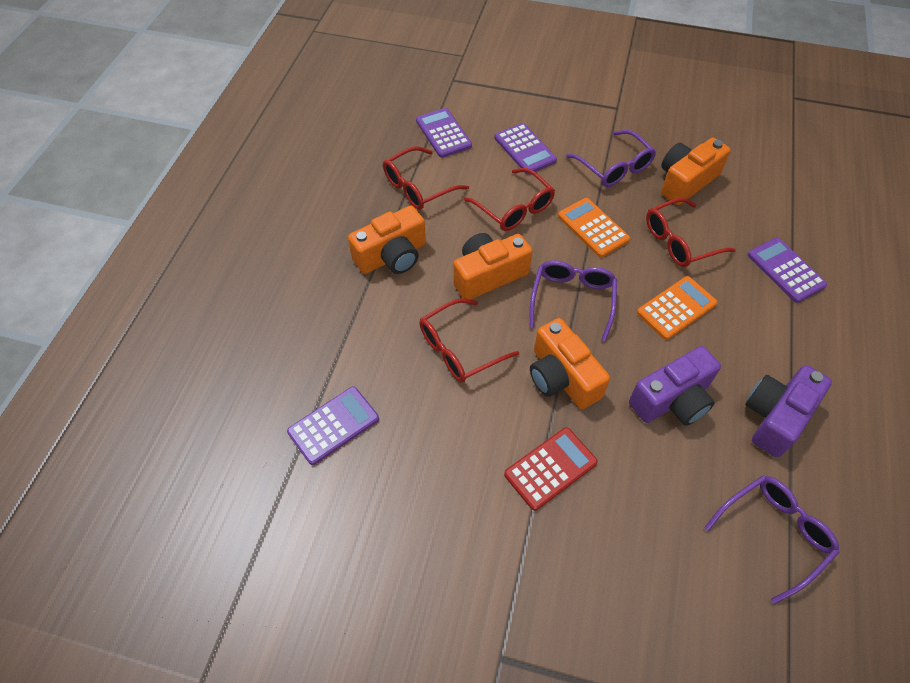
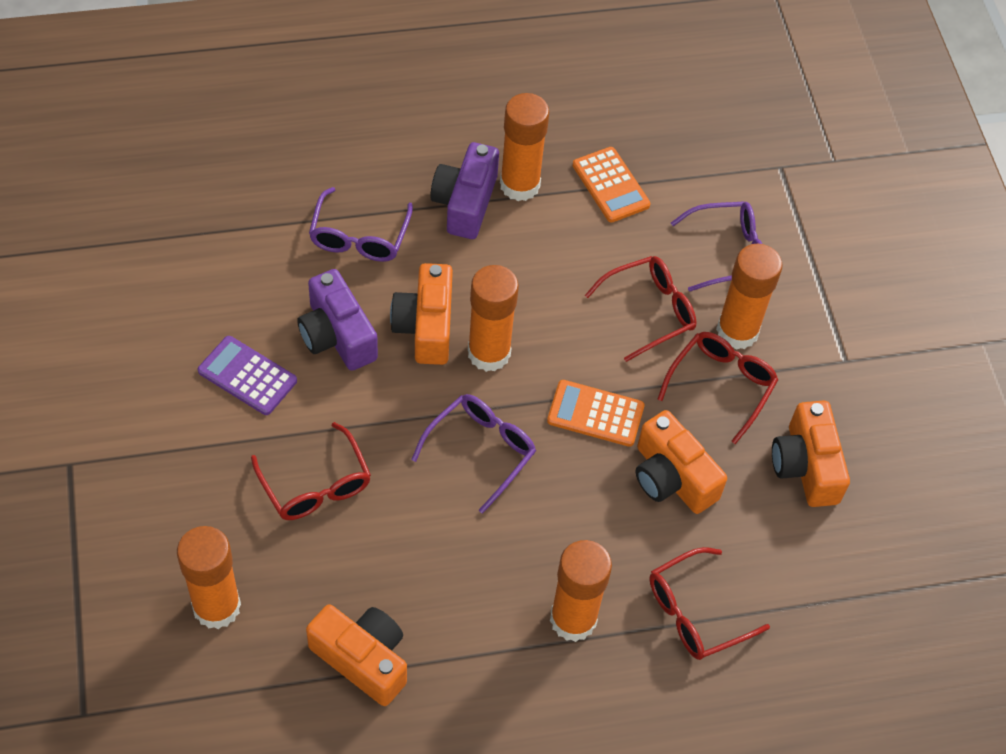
orange glue stick: 0 -> 5
purple calculator: 4 -> 1
red calculator: 1 -> 0

